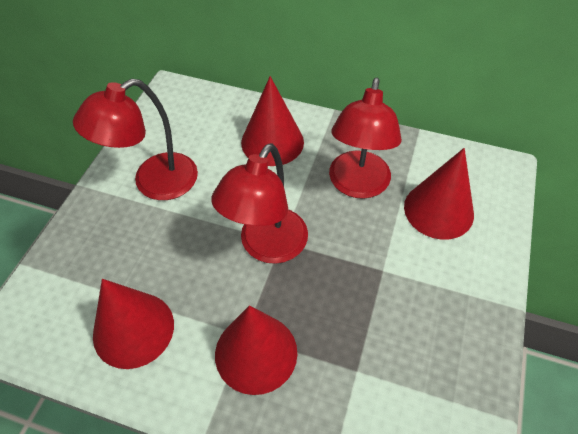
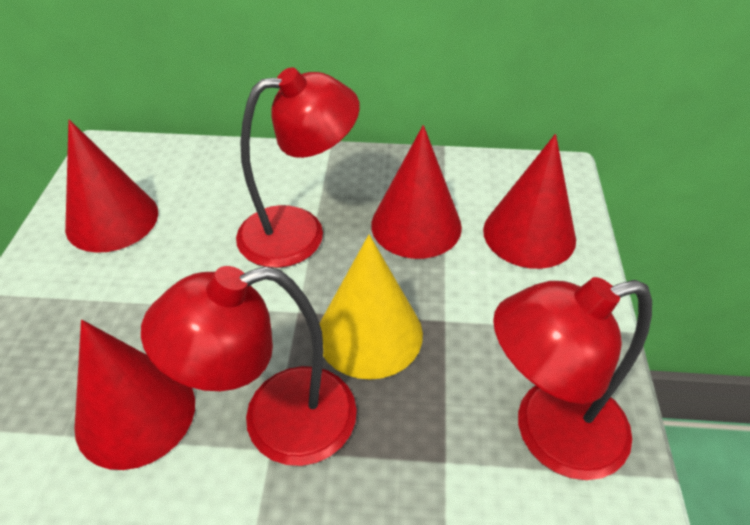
yellow cone: 0 -> 1

